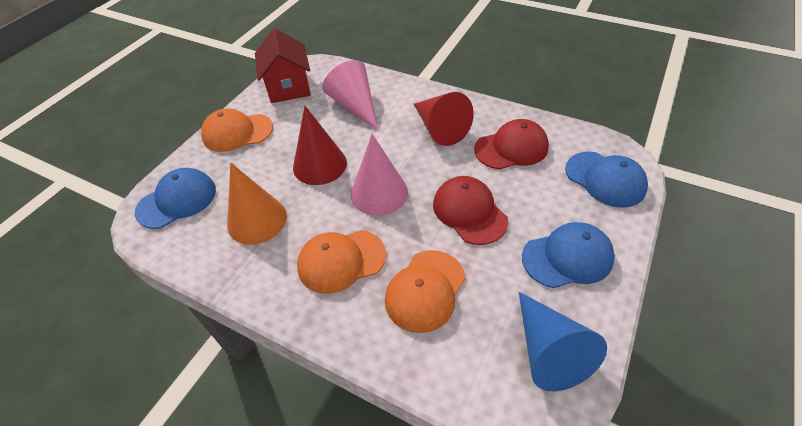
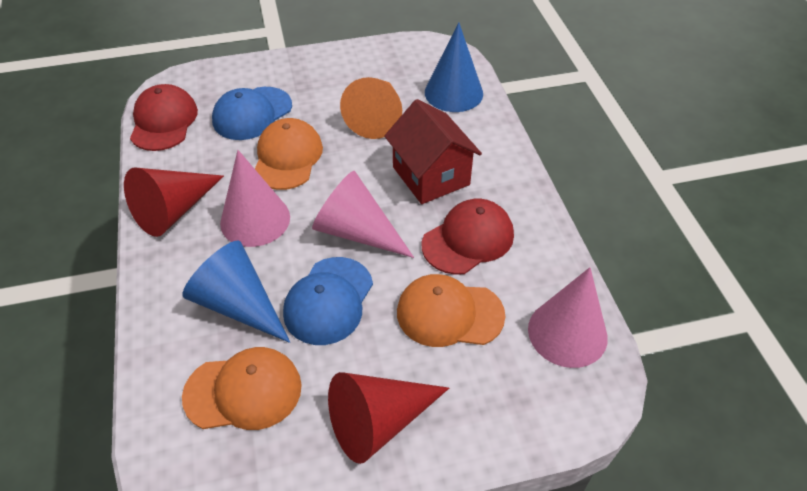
blue cap: 3 -> 2
blue cone: 1 -> 2
pink cone: 2 -> 3

